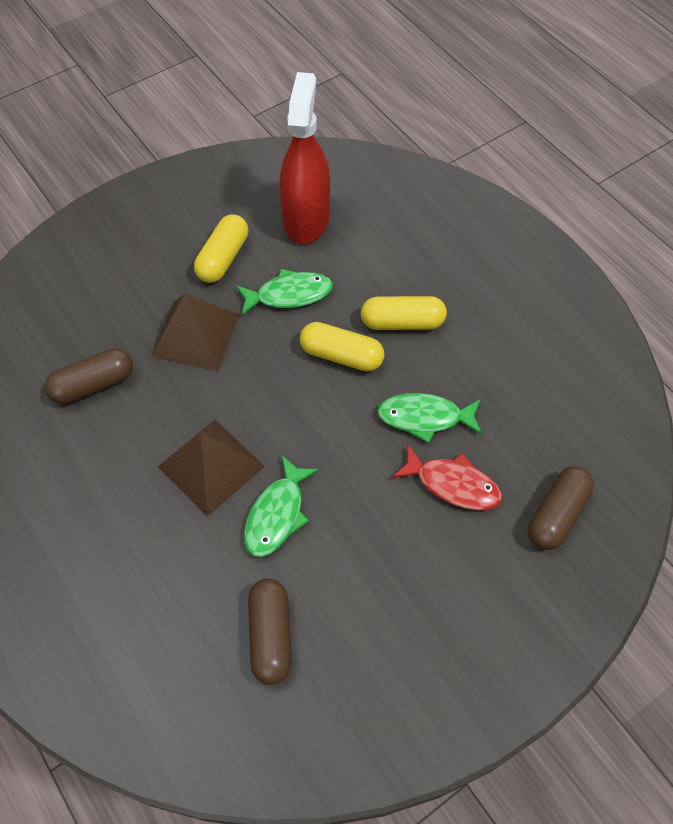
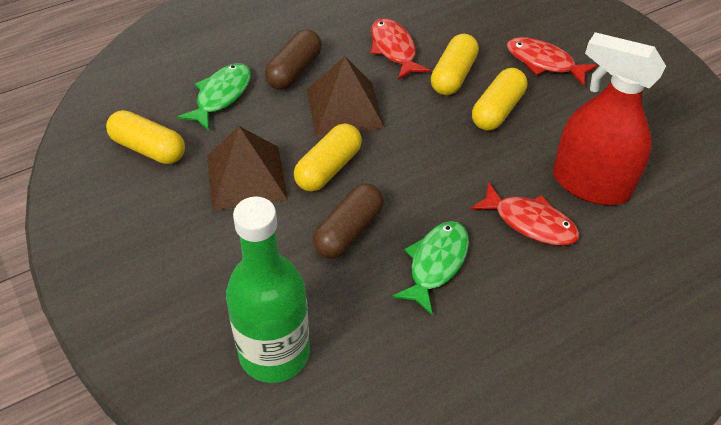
brown capsule: 3 -> 2
green bottle: 0 -> 1
green fish: 3 -> 2
red fish: 1 -> 3
yellow capsule: 3 -> 4

